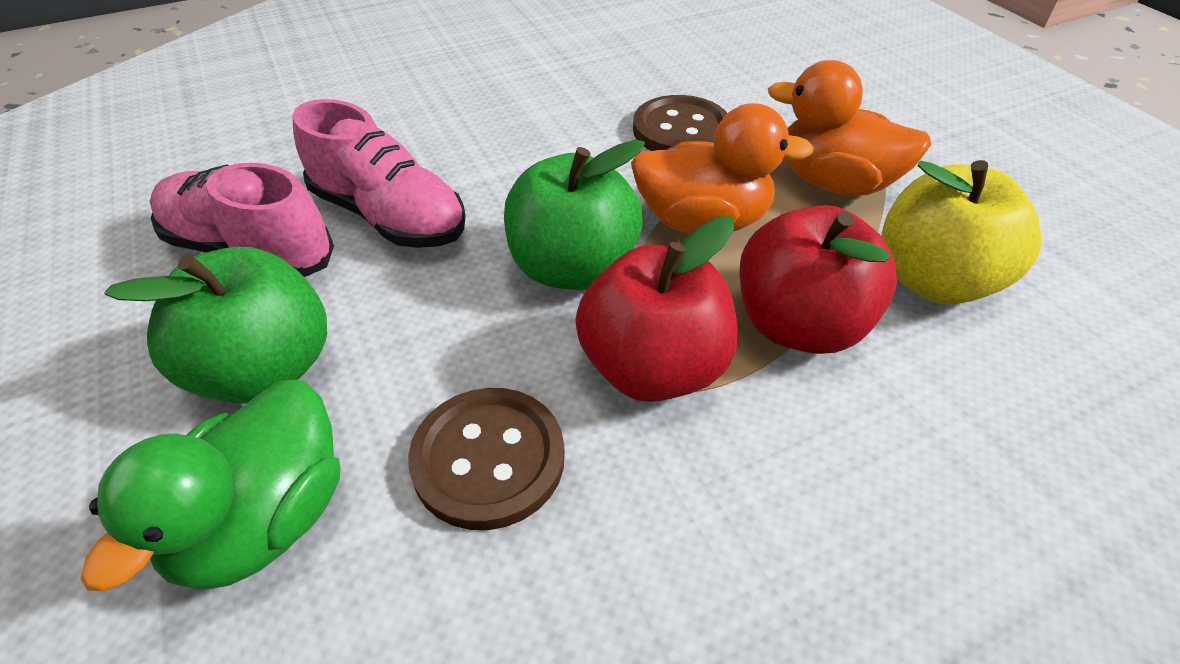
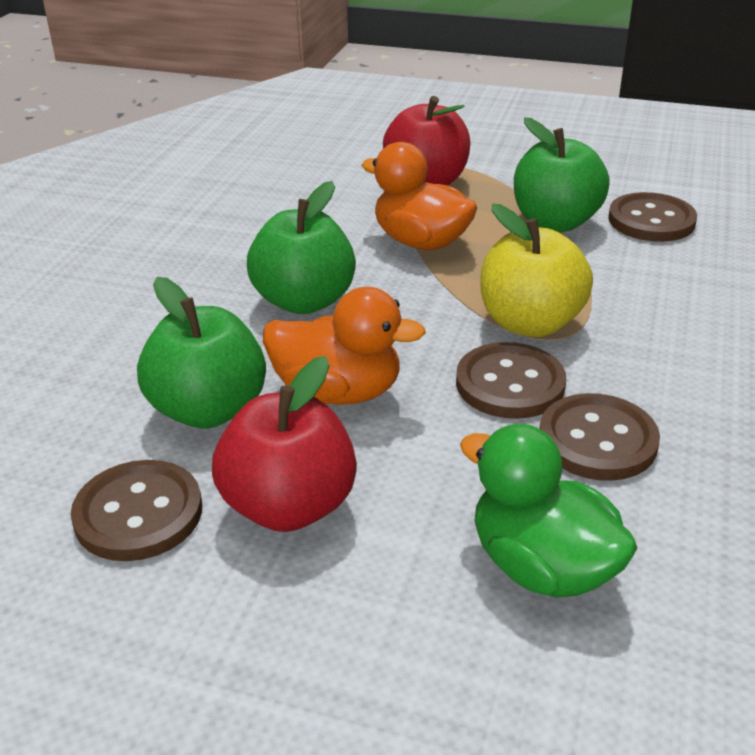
brown button: 2 -> 4
green apple: 2 -> 3
pink shoe: 2 -> 0

